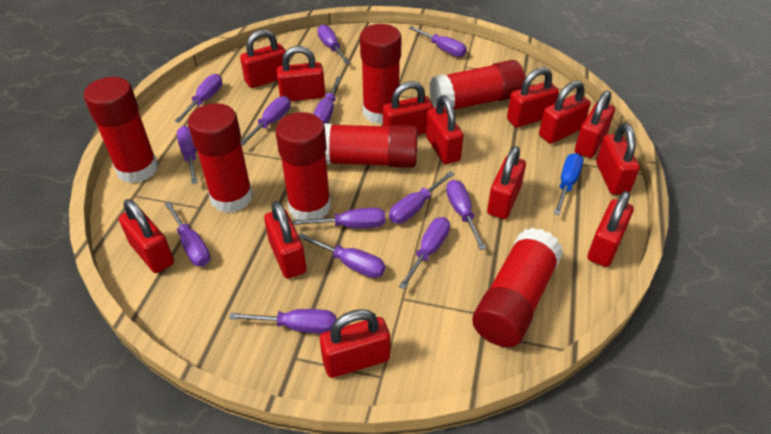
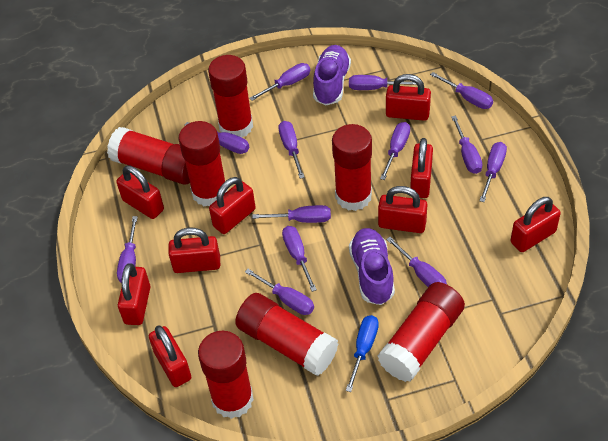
purple shoe: 0 -> 2
red padlock: 13 -> 9

